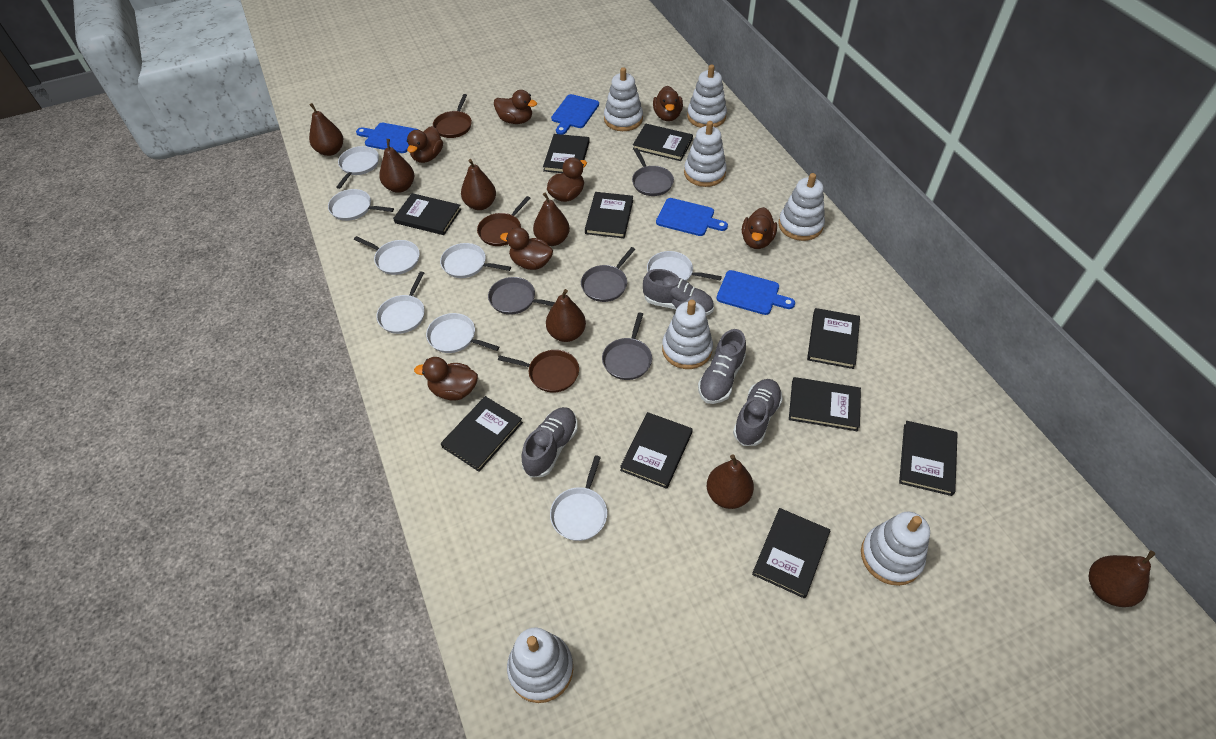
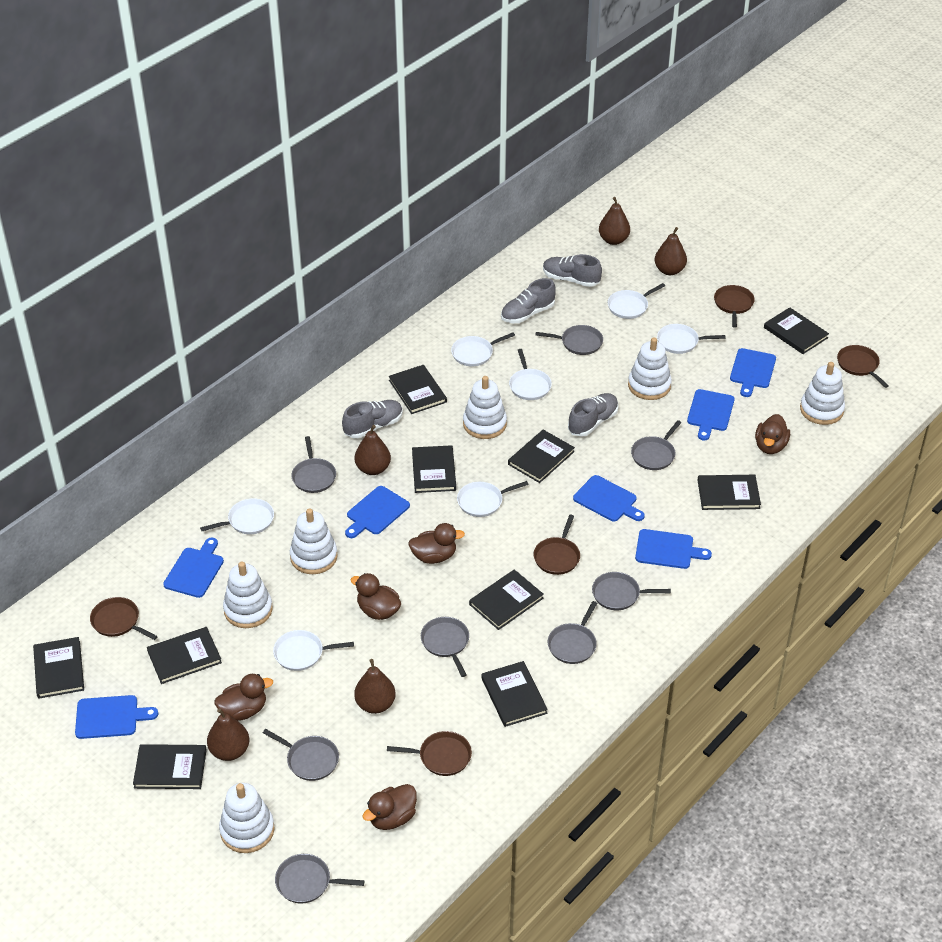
blue cutting board: 4 -> 7
brown duck: 7 -> 5
brown pan: 3 -> 5
brown pear: 7 -> 5
grey pan: 4 -> 8
white pan: 8 -> 7
white stacking toy: 7 -> 6

